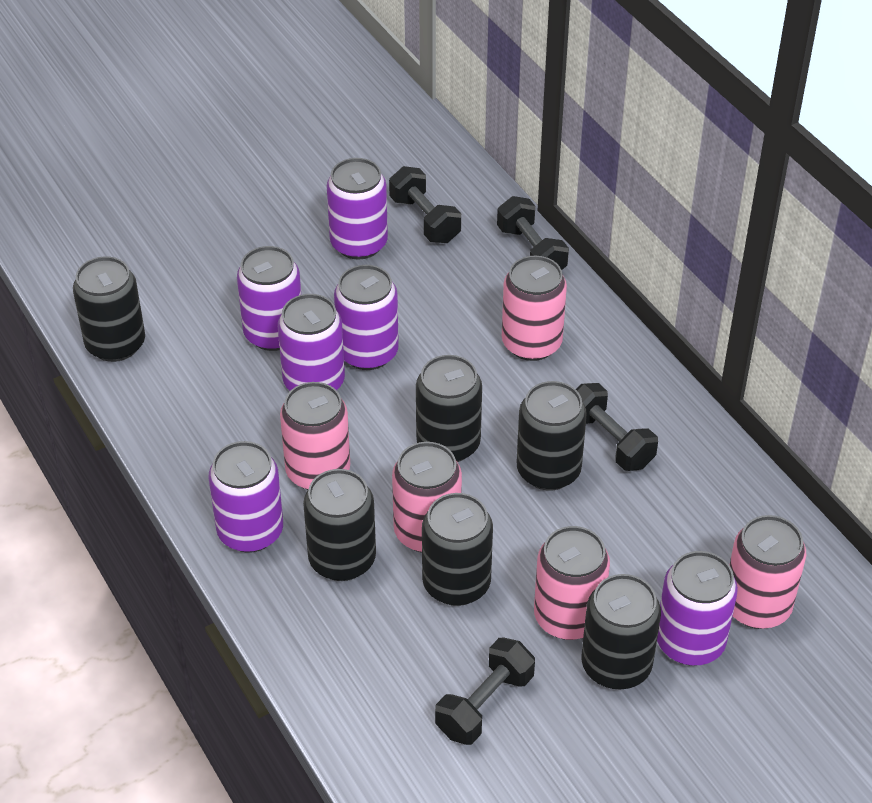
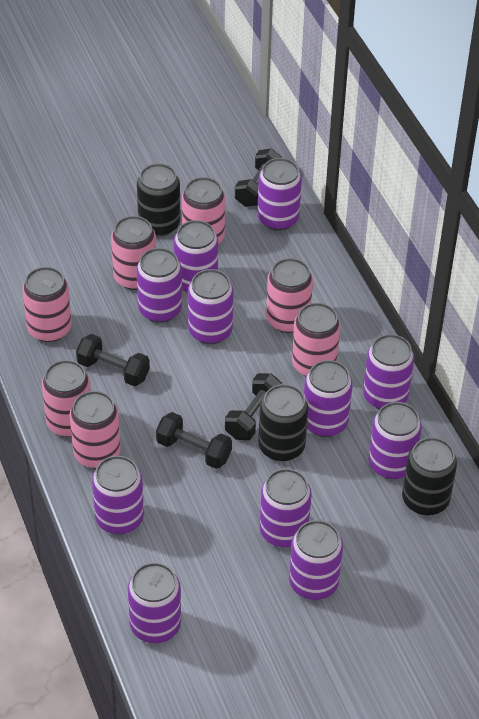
black can: 6 -> 3
pink can: 5 -> 7
purple can: 6 -> 11

